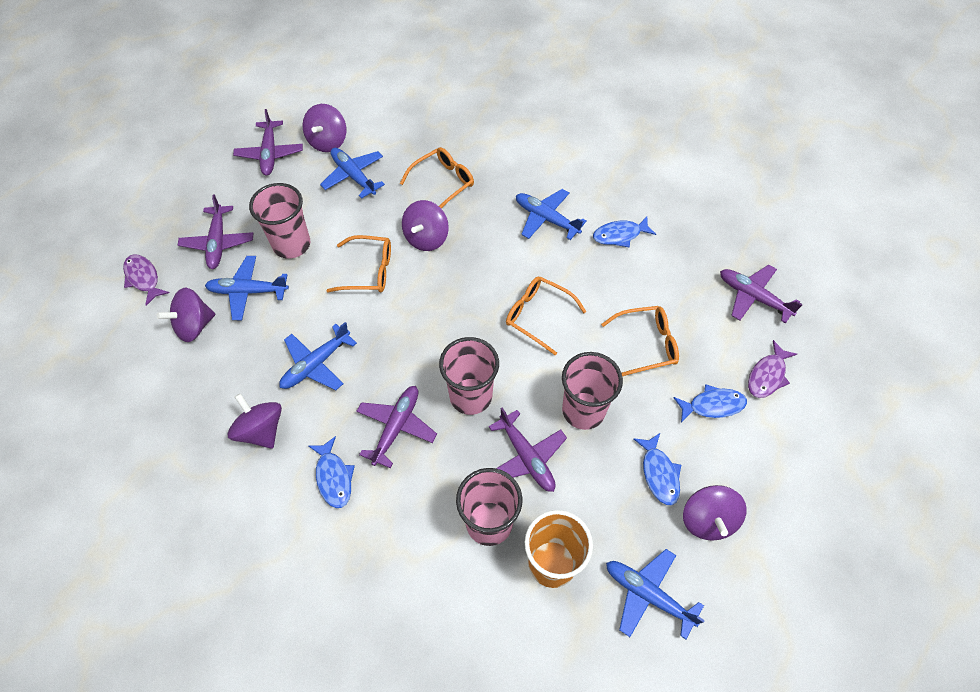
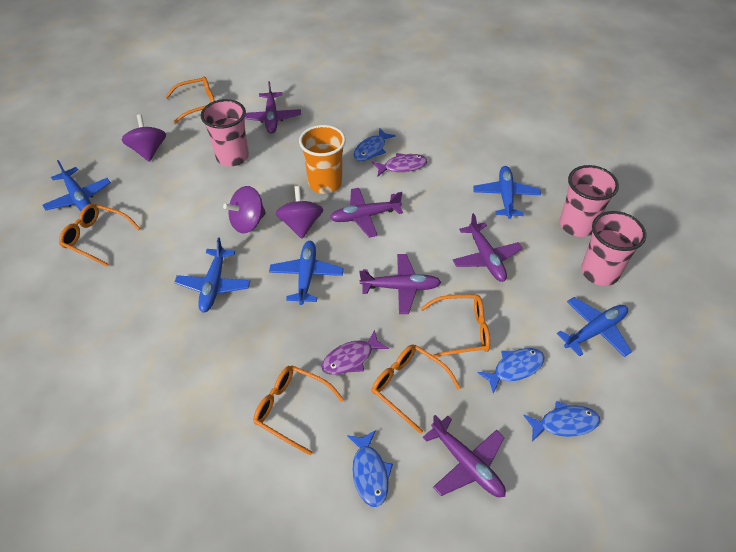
orange glasses: 4 -> 5
pink cup: 4 -> 3
purple spinning top: 5 -> 3

